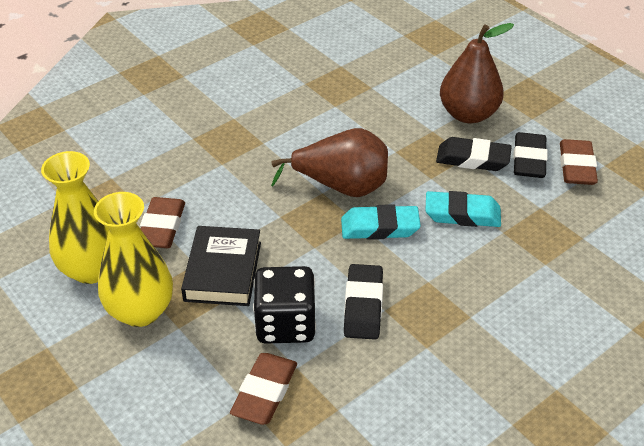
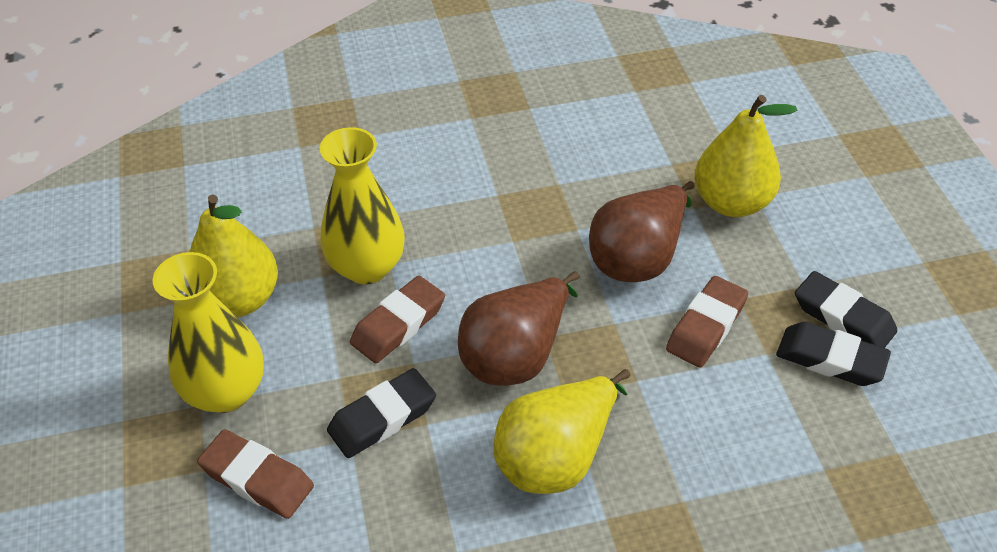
black book: 1 -> 0
black dice: 1 -> 0
turquoise eraser: 2 -> 0
yellow pear: 0 -> 3

